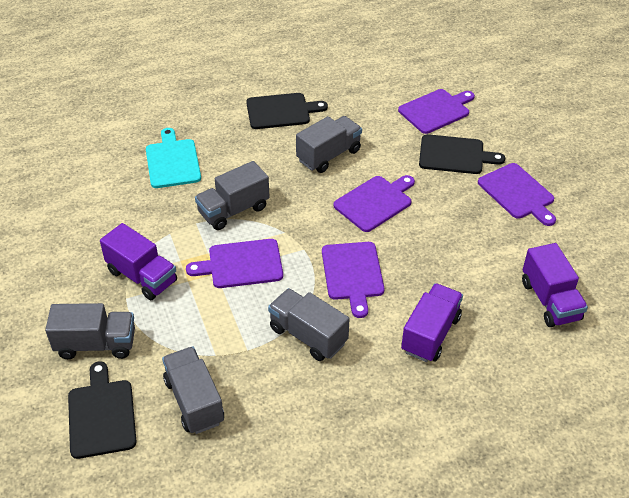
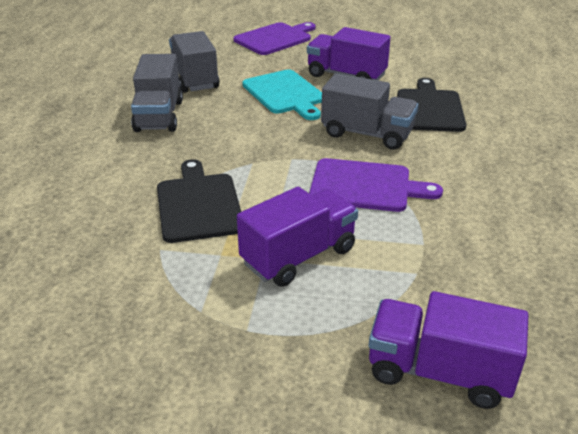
black cutting board: 3 -> 2
grey truck: 5 -> 3
purple cutting board: 5 -> 2

